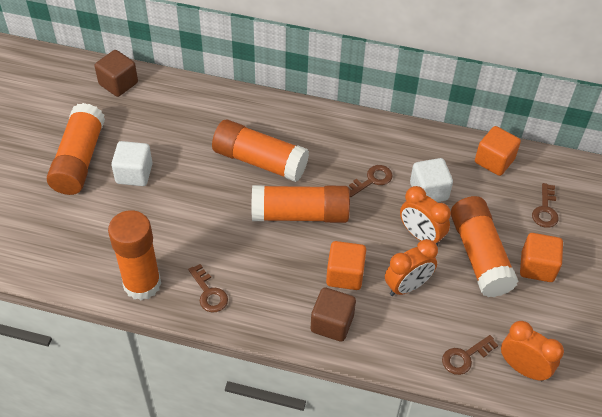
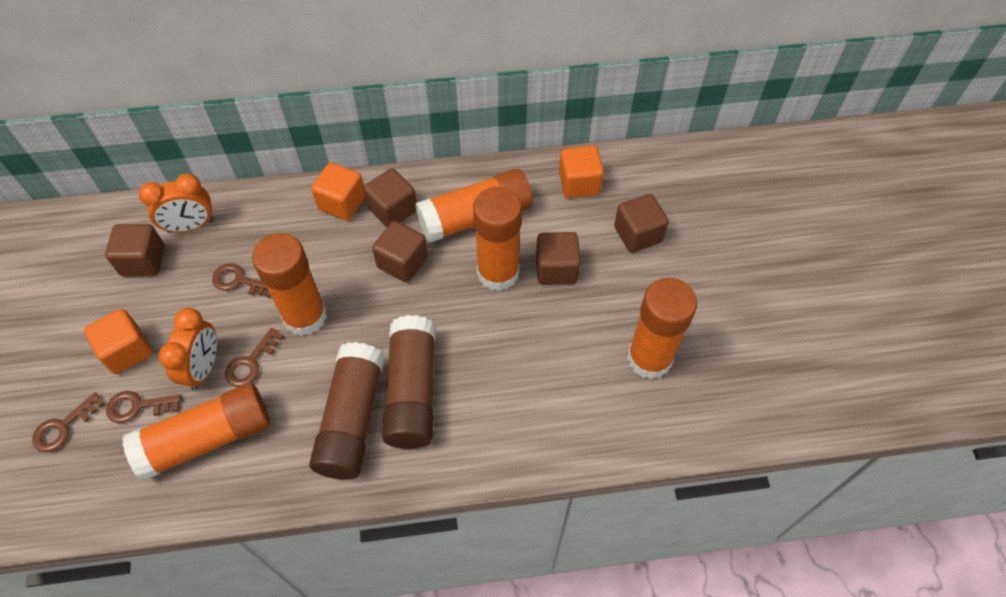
brown cube: 2 -> 5
brown glue stick: 0 -> 2
orange clock: 3 -> 2
white cube: 2 -> 0

